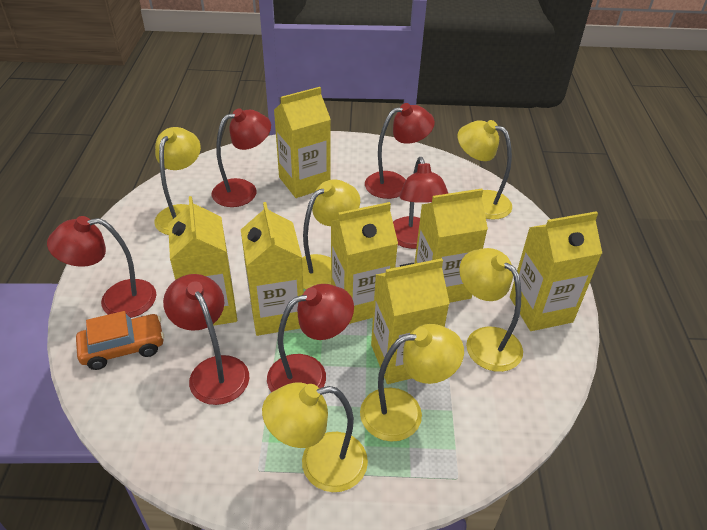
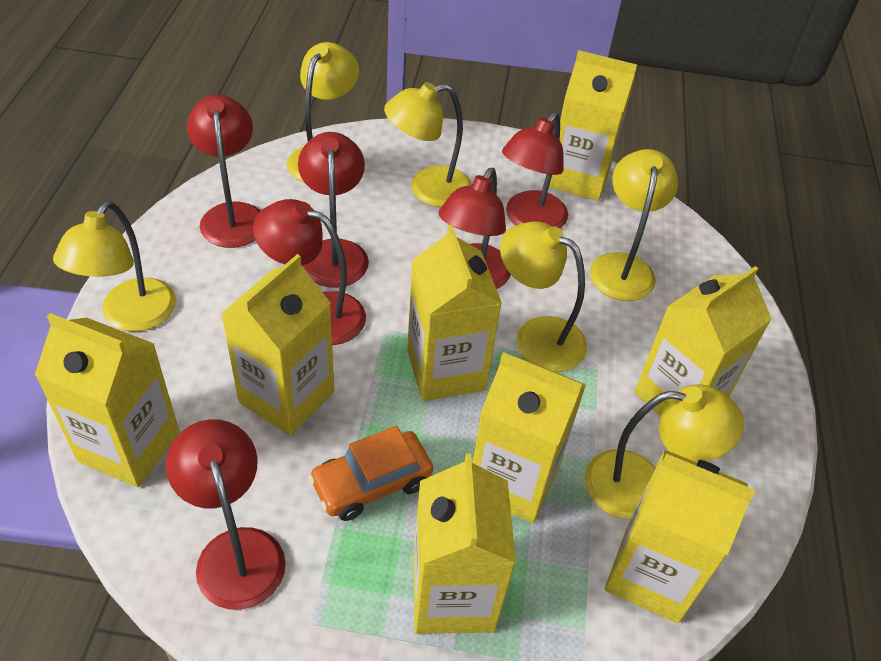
yellow carton: 7 -> 8

